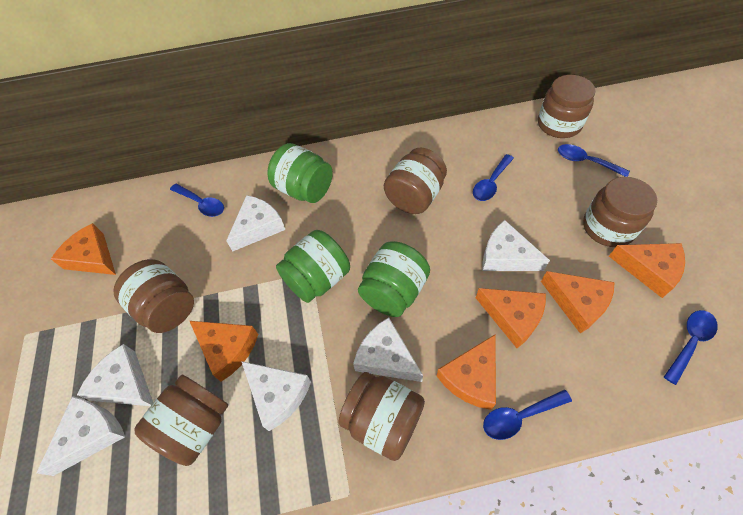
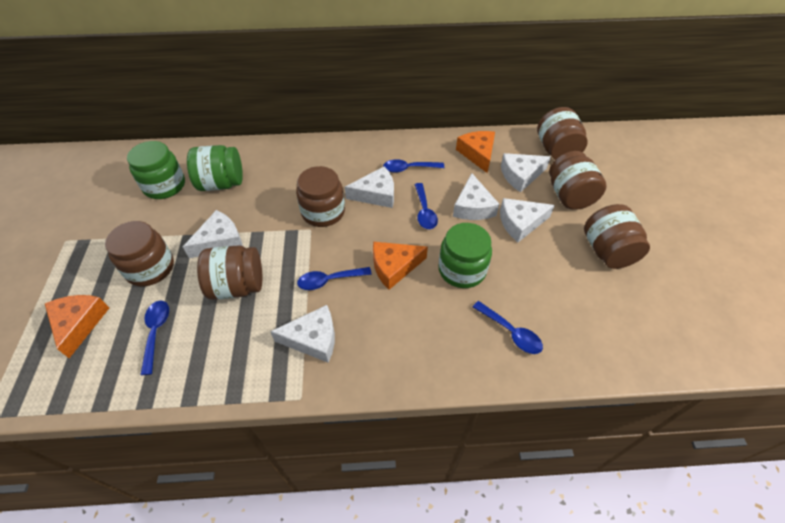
orange cheese: 6 -> 3

